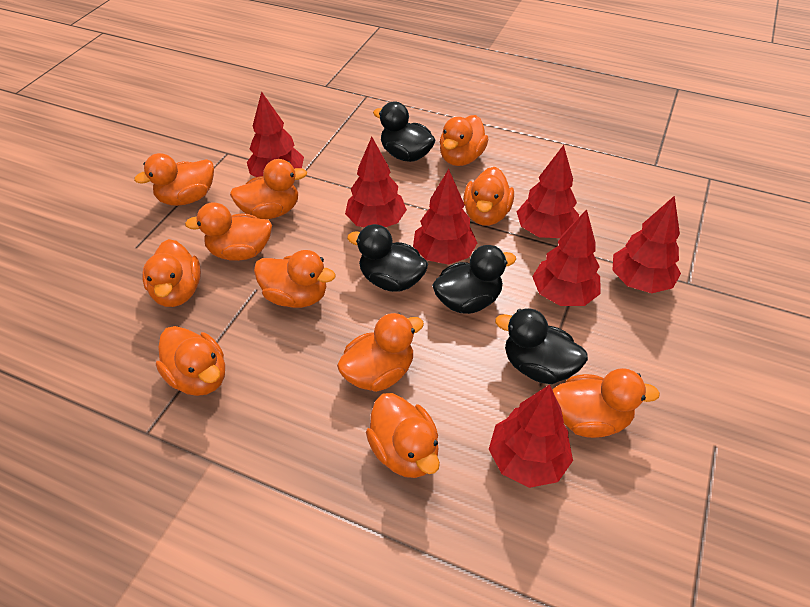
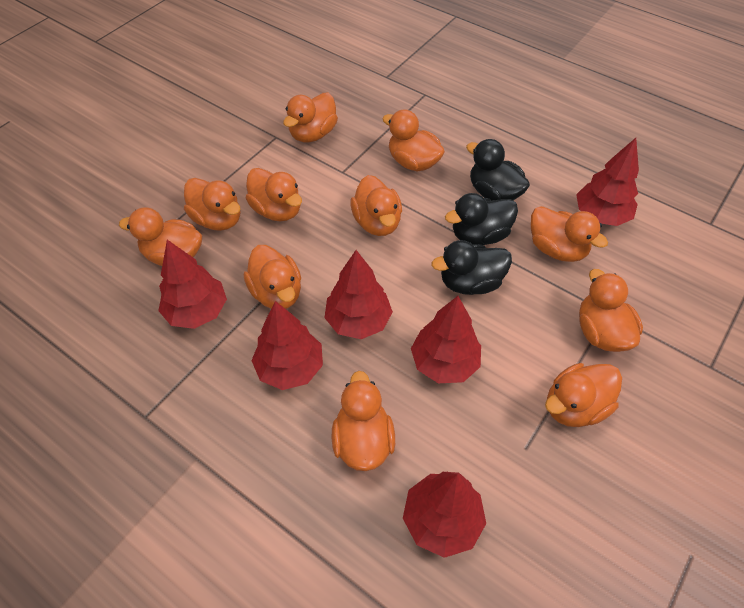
black duck: 4 -> 3
red tree: 7 -> 6

